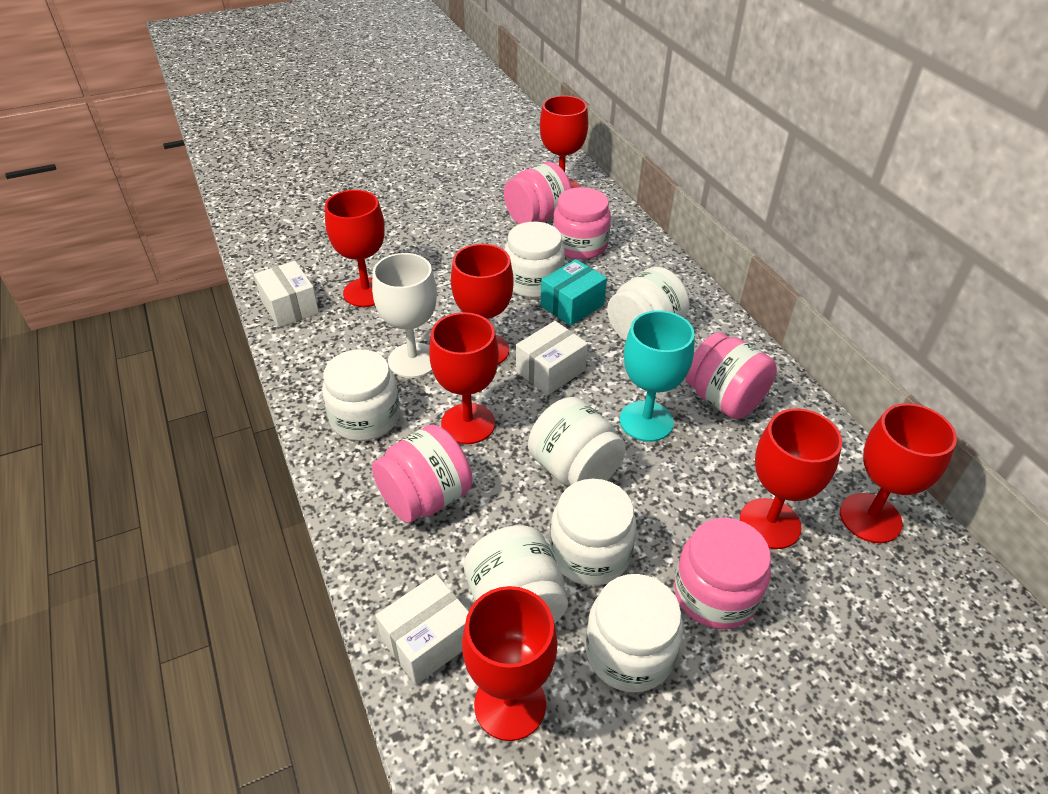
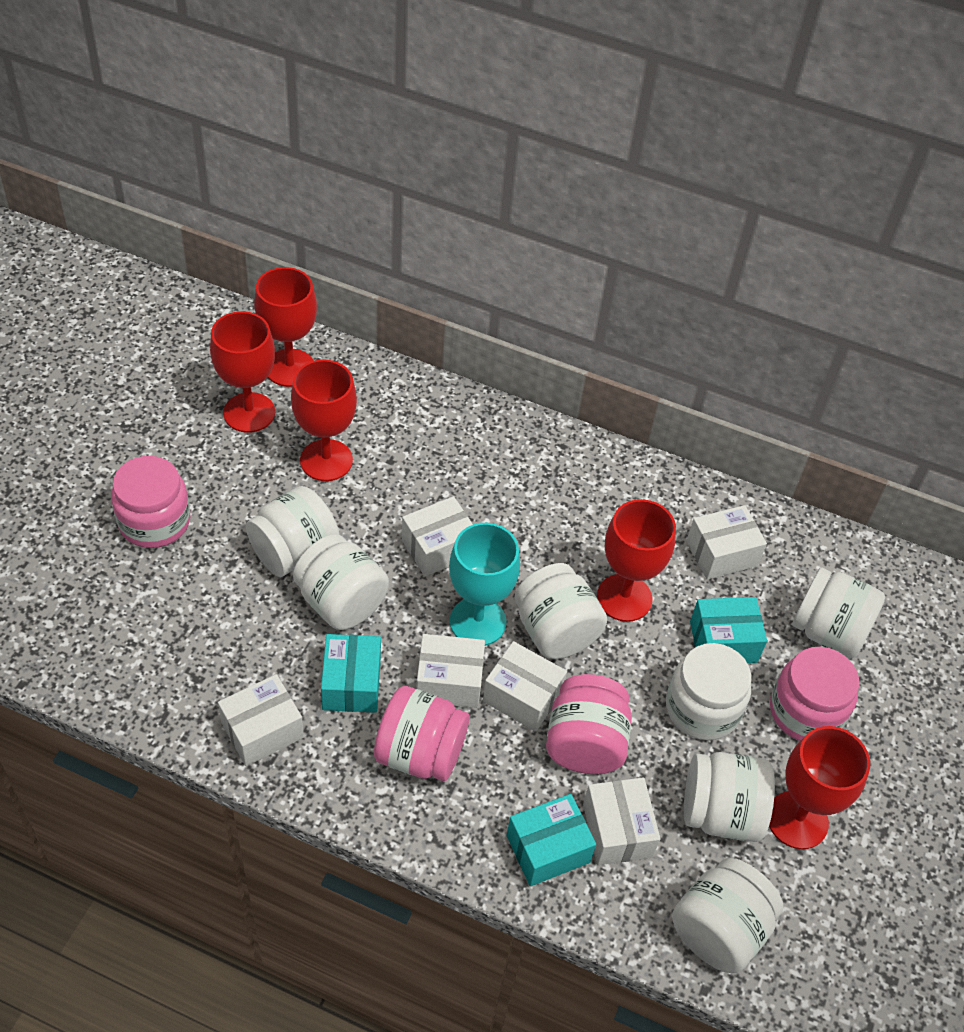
pink jar: 5 -> 4
red goblet: 7 -> 5
turquoise box: 1 -> 3
white box: 3 -> 6
white goblet: 1 -> 0

